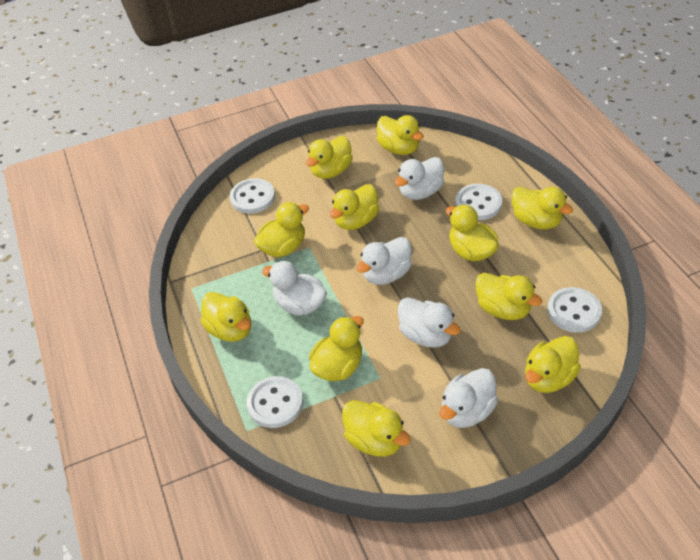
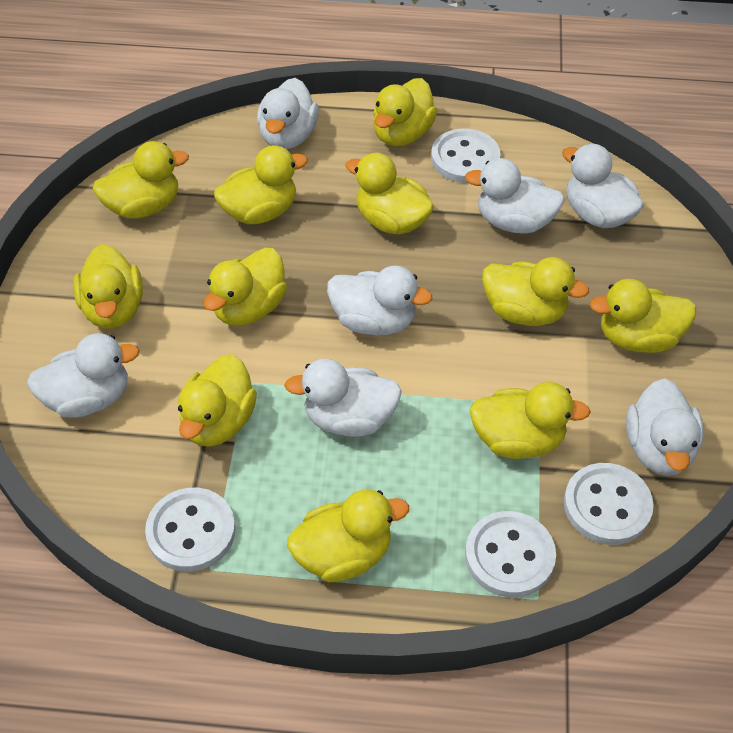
white duck: 5 -> 7

